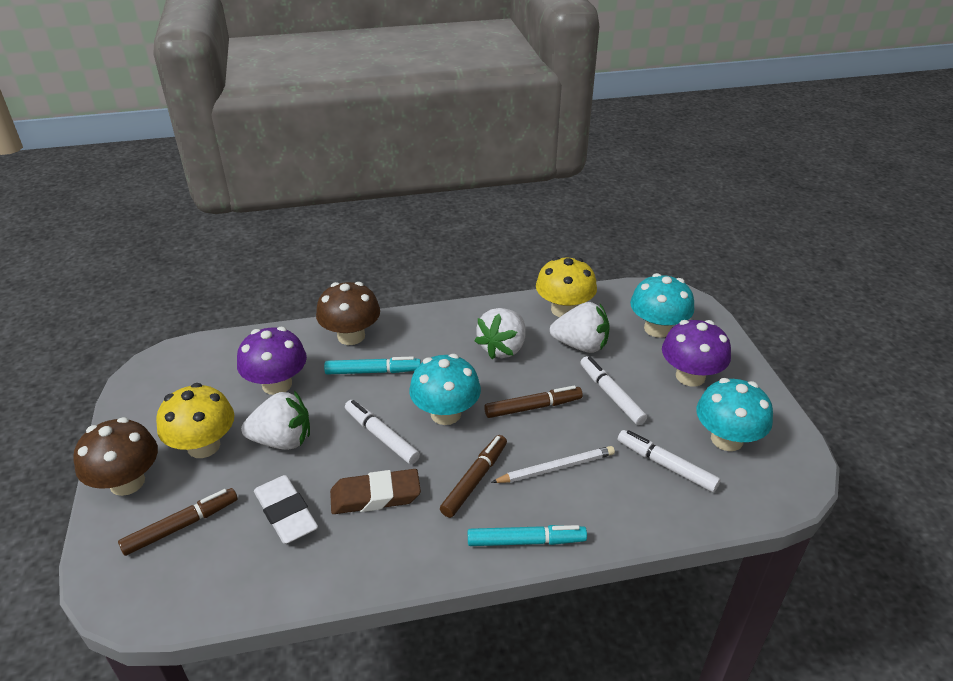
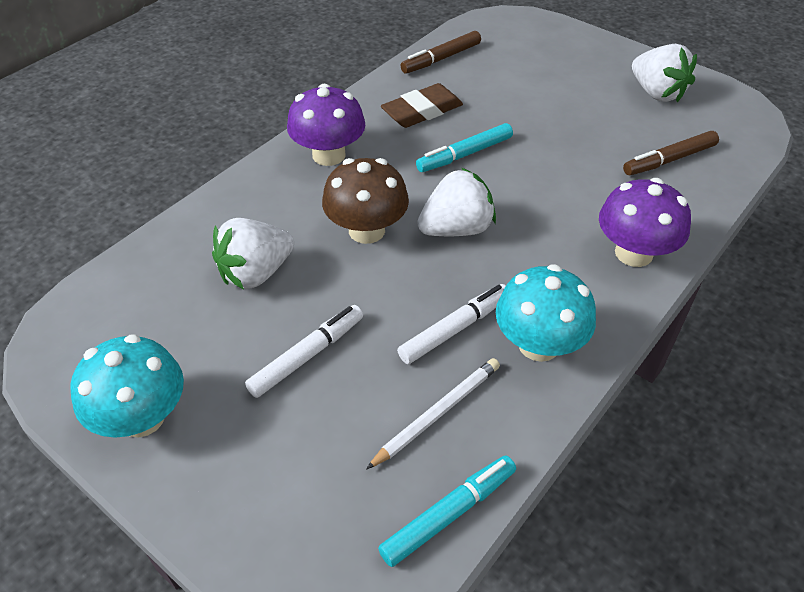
brown marker: 3 -> 2
brown mushroom: 2 -> 1
turquoise mushroom: 3 -> 2
white eraser: 1 -> 0
white marker: 3 -> 2
yellow mushroom: 2 -> 0

